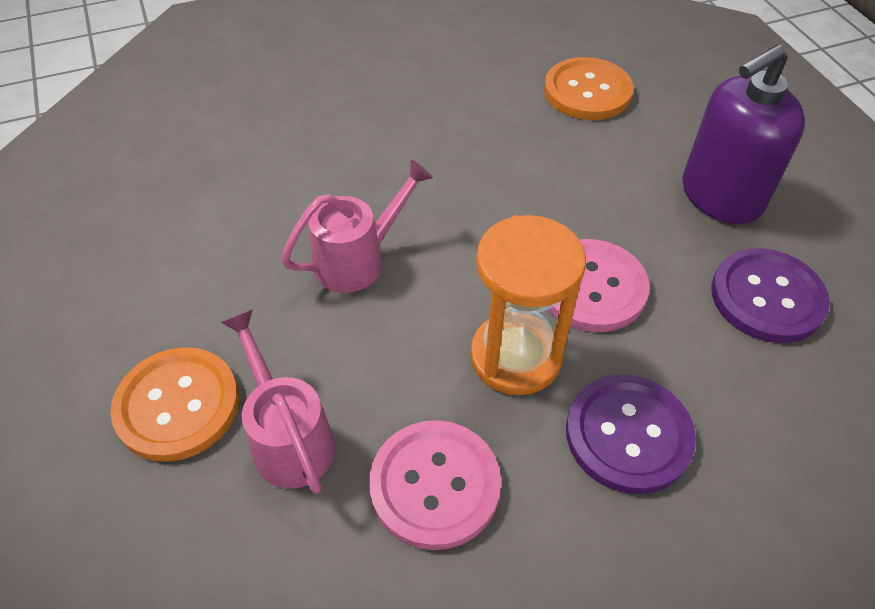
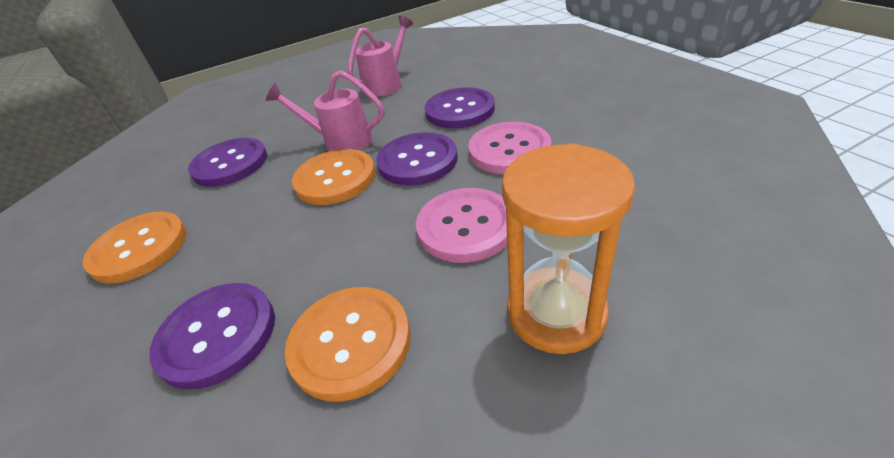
orange button: 2 -> 3
purple button: 2 -> 4
purple soap dispenser: 1 -> 0

